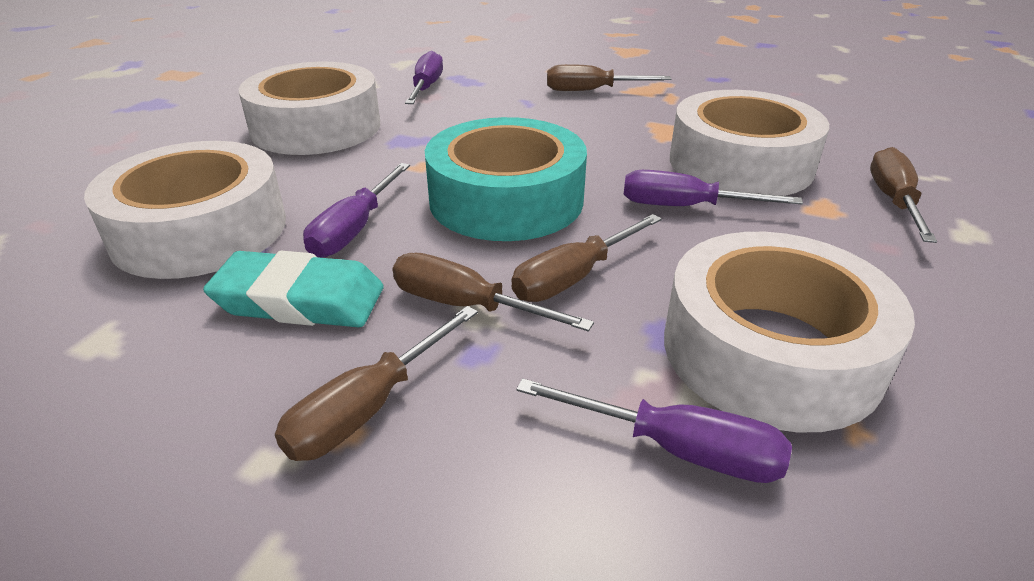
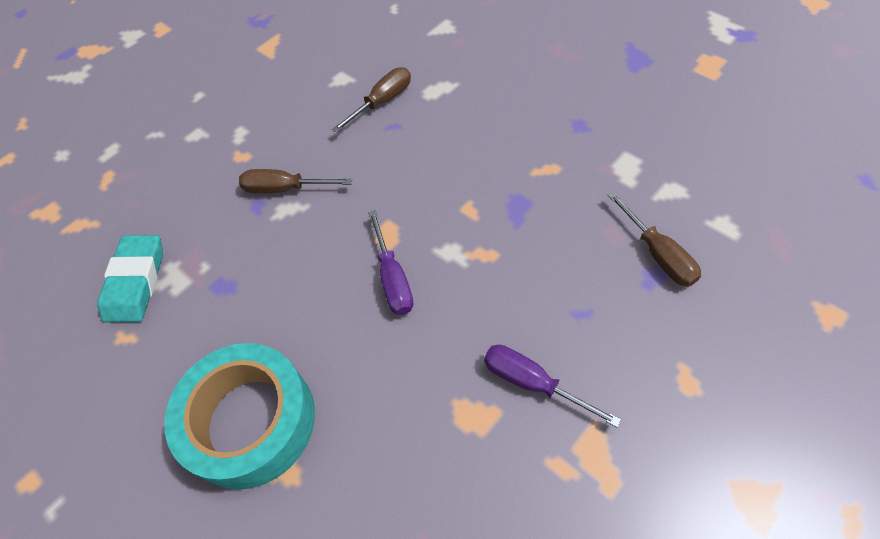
brown screwdriver: 5 -> 3
purple screwdriver: 4 -> 2
white tape: 4 -> 0

